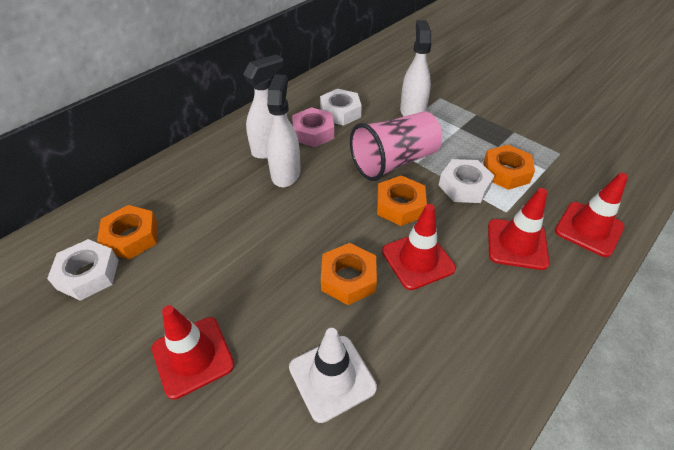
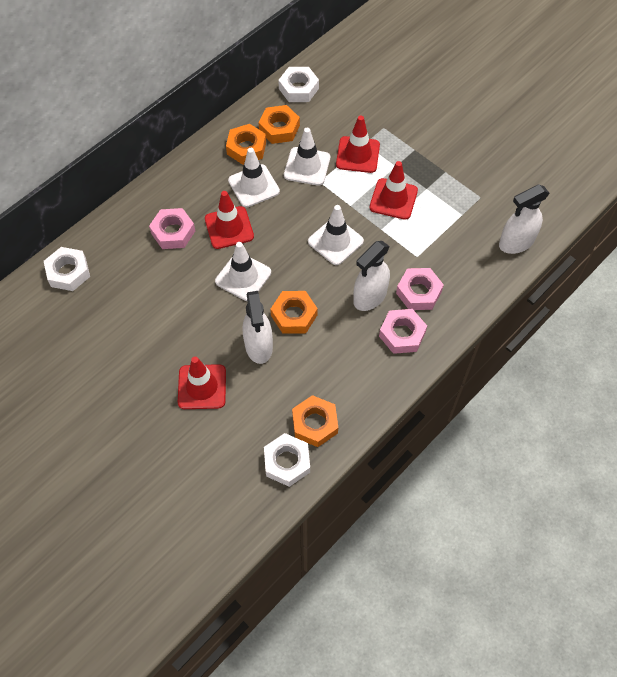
pink cup: 1 -> 0
pink nut: 1 -> 3
white traffic cone: 1 -> 4

